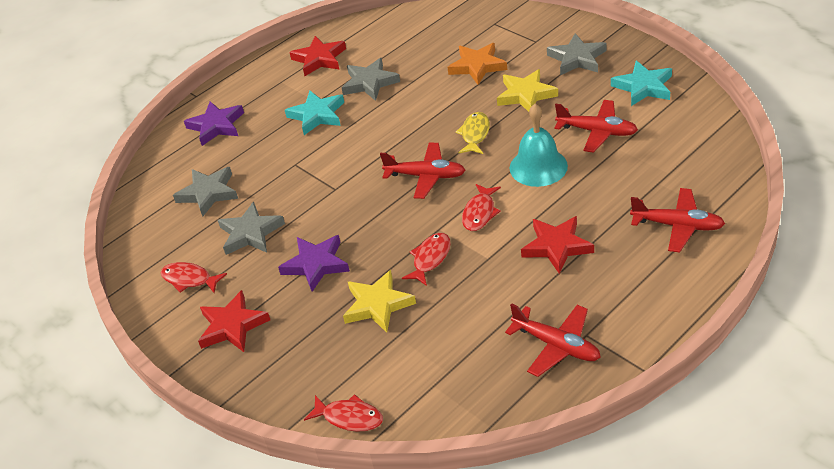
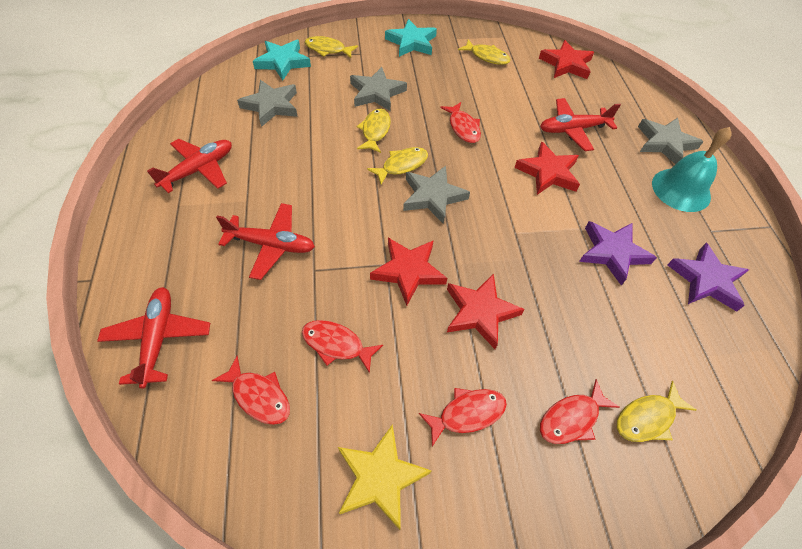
orange star: 1 -> 0
red fish: 4 -> 5
red star: 3 -> 4
yellow fish: 1 -> 5
yellow star: 2 -> 1

